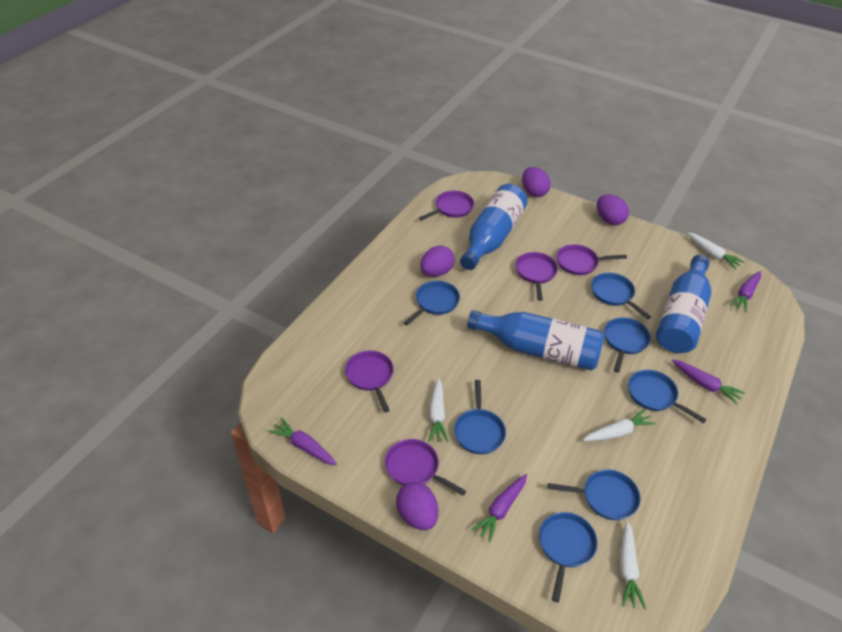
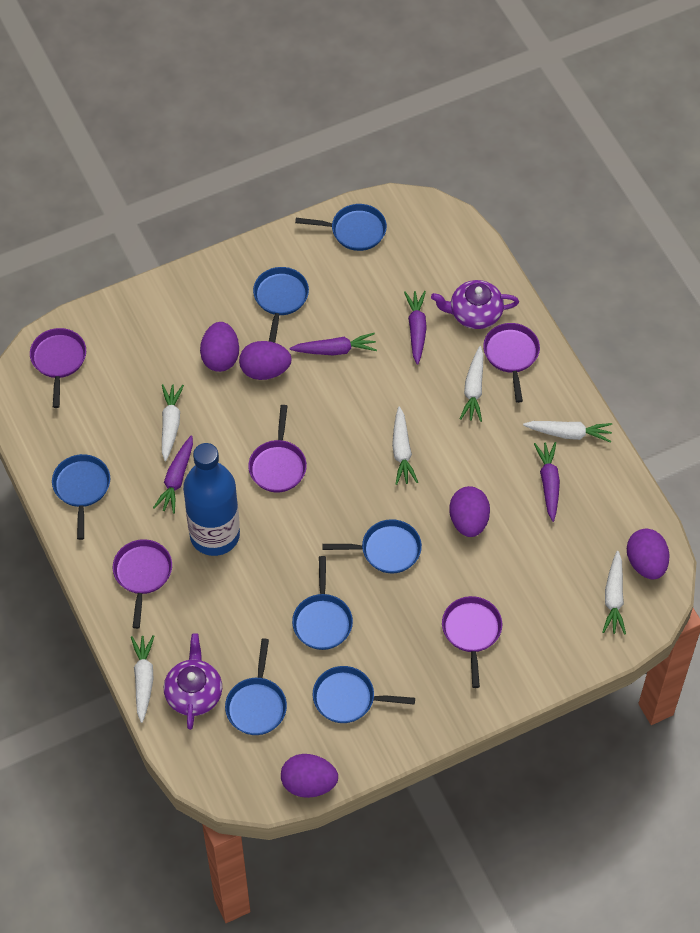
blue bottle: 3 -> 1
purple egg: 4 -> 5
purple teapot: 0 -> 2
white carrot: 4 -> 6

